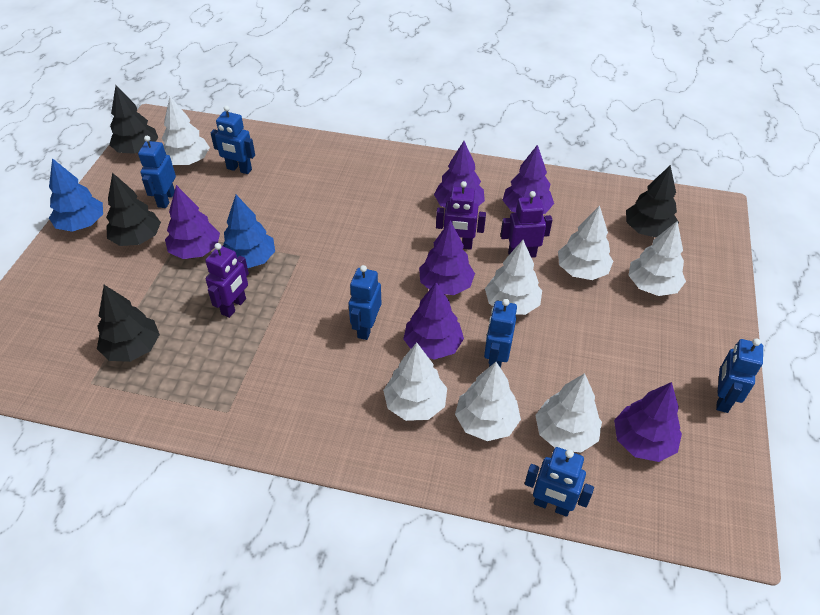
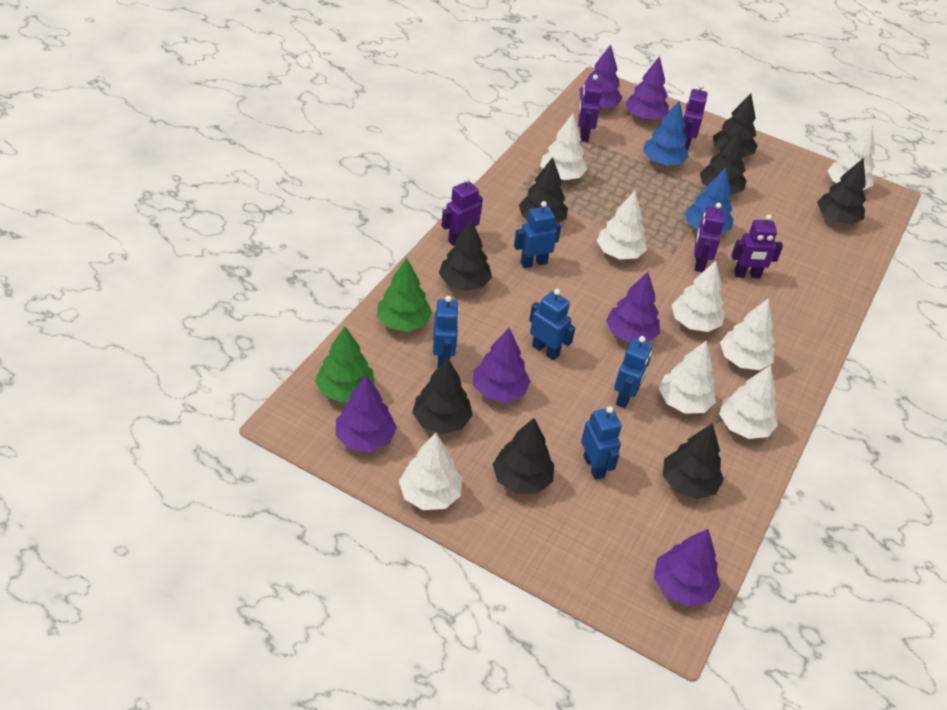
black tree: 4 -> 8
blue robot: 6 -> 5
green tree: 0 -> 2
purple robot: 3 -> 5
white tree: 7 -> 8

